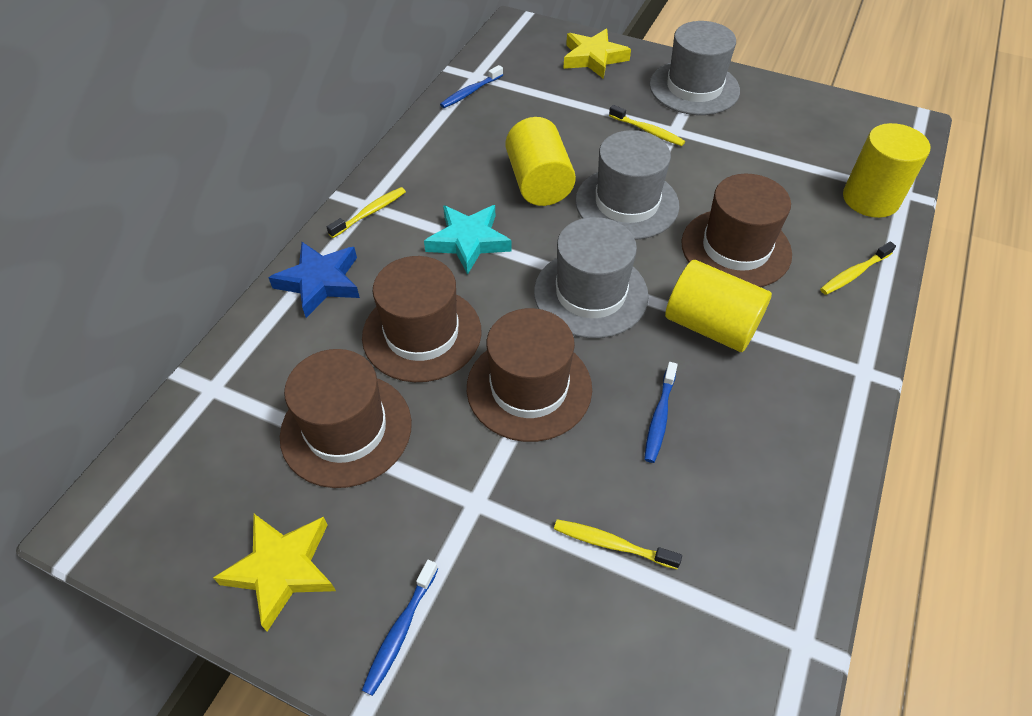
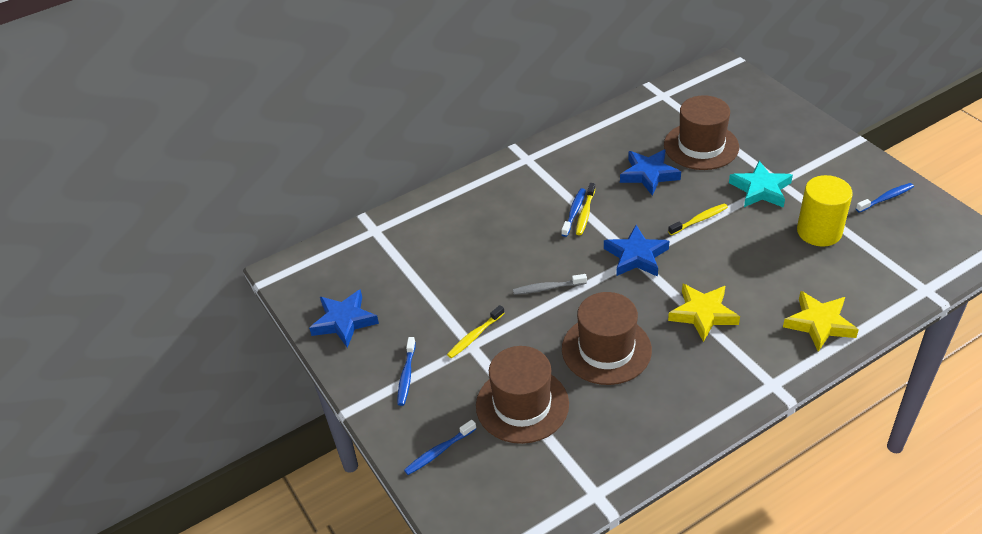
blue star: 1 -> 3
blue toothbrush: 3 -> 4
brown hat: 4 -> 3
grey hat: 3 -> 0
grey toothbrush: 0 -> 1
yellow cylinder: 3 -> 1
yellow toothbrush: 4 -> 3

